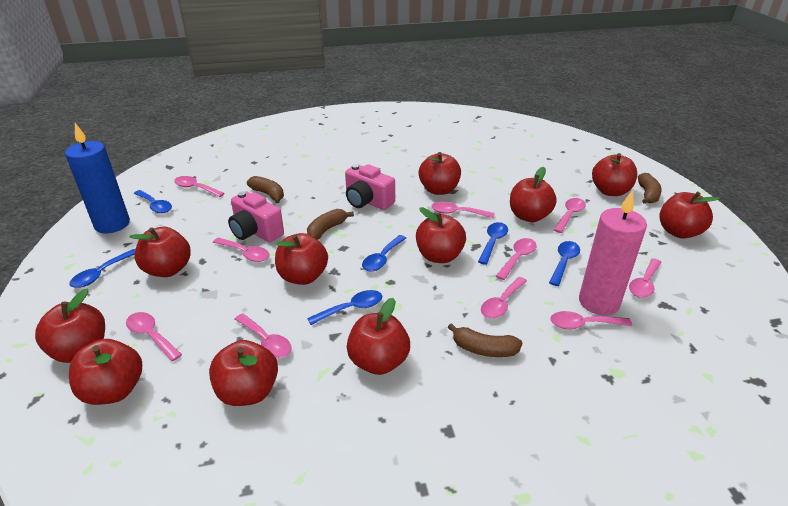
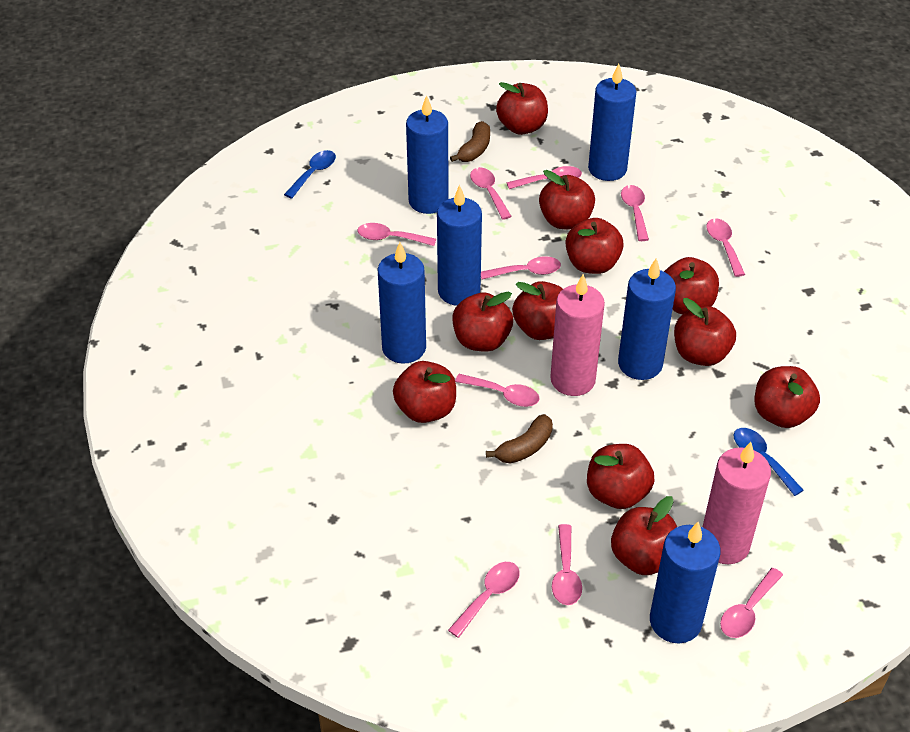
blue candle: 1 -> 6
blue spoon: 6 -> 2
brown banana: 4 -> 2
pink camera: 2 -> 0
pink candle: 1 -> 2

